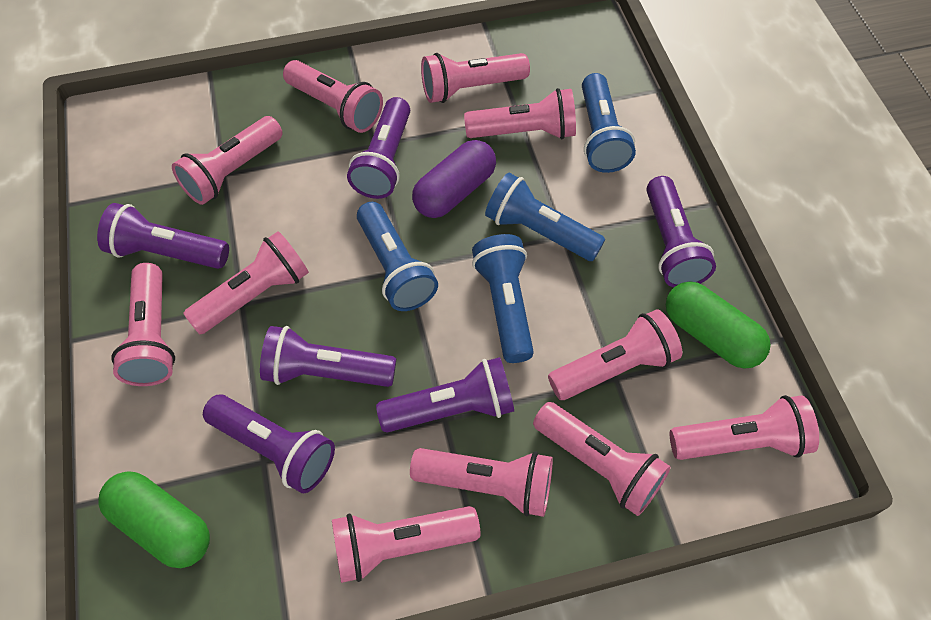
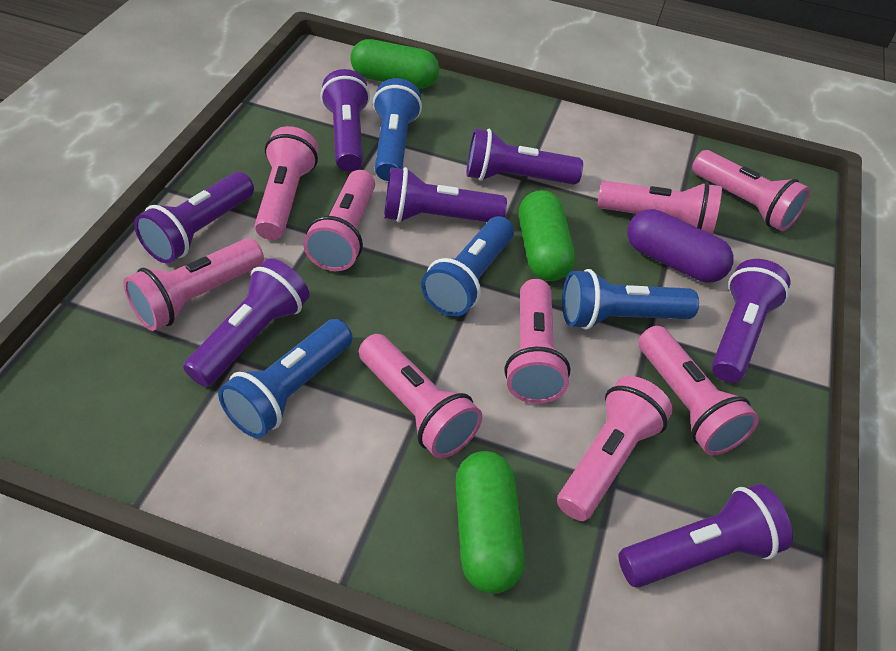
green capsule: 2 -> 3
pink flashlight: 11 -> 9
purple flashlight: 6 -> 7

